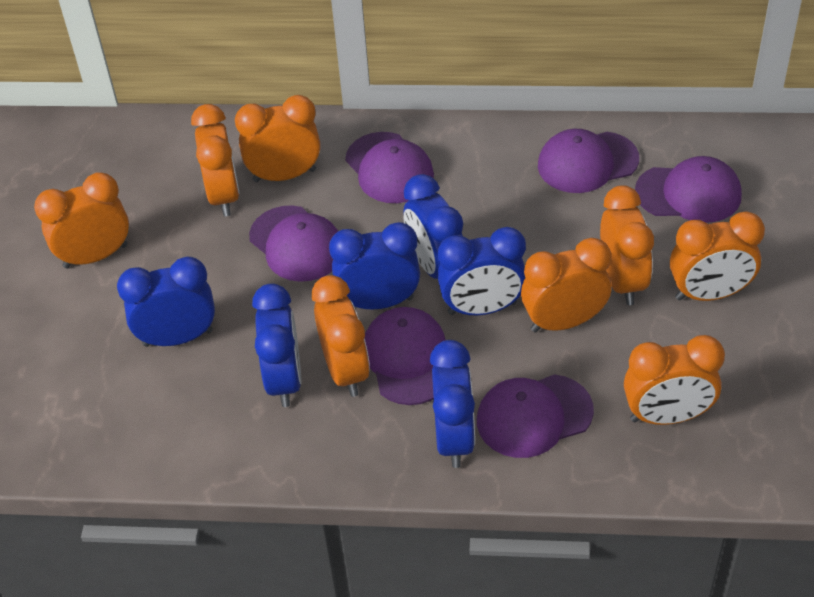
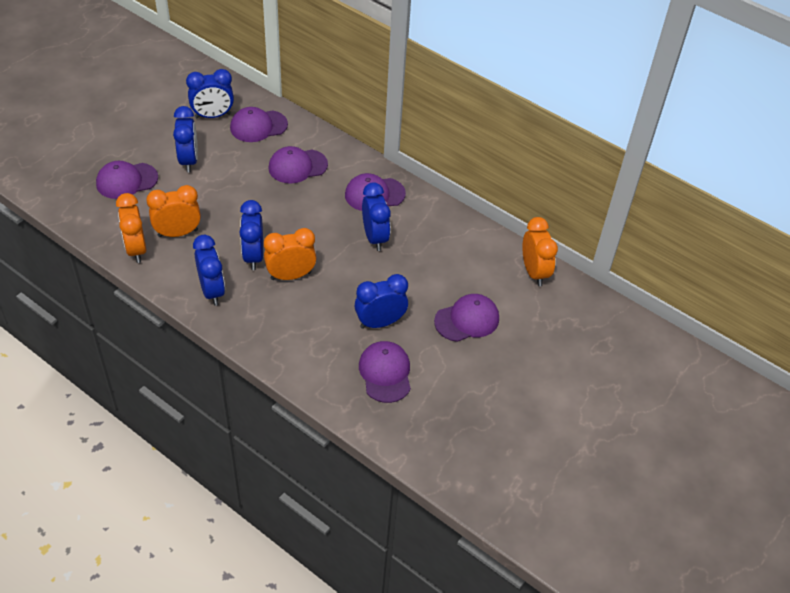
orange clock: 8 -> 4

